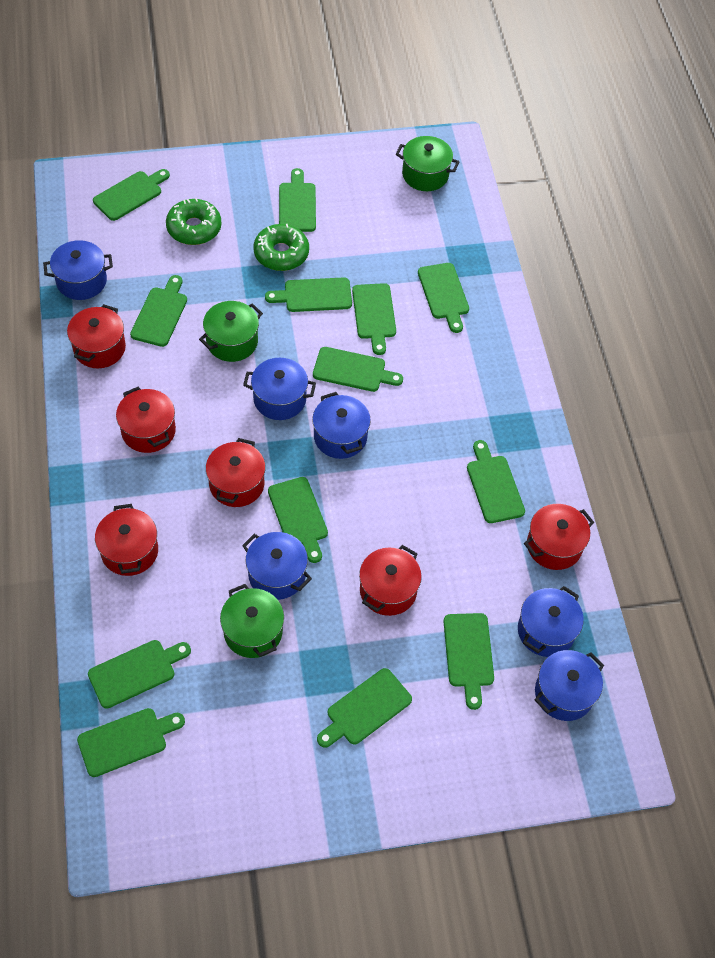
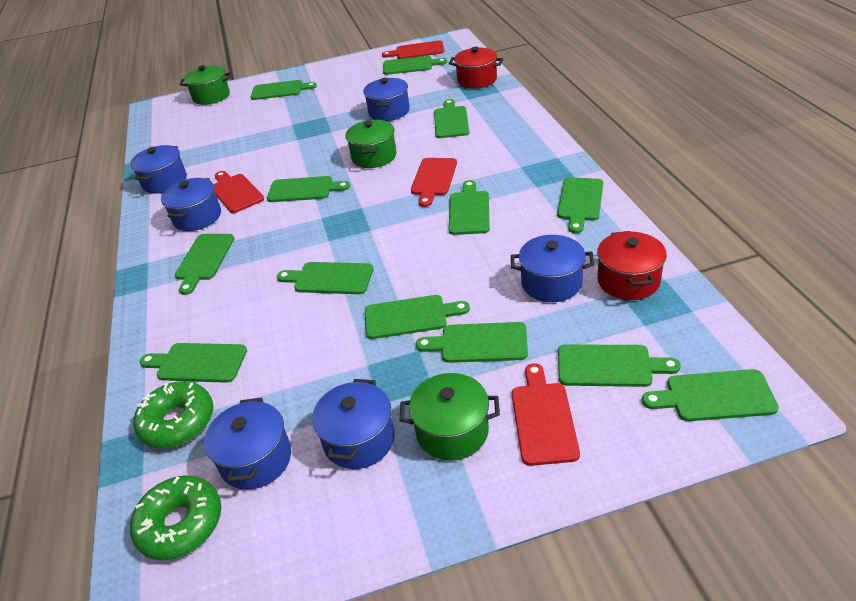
red cutting board: 0 -> 4
red pot: 6 -> 2

